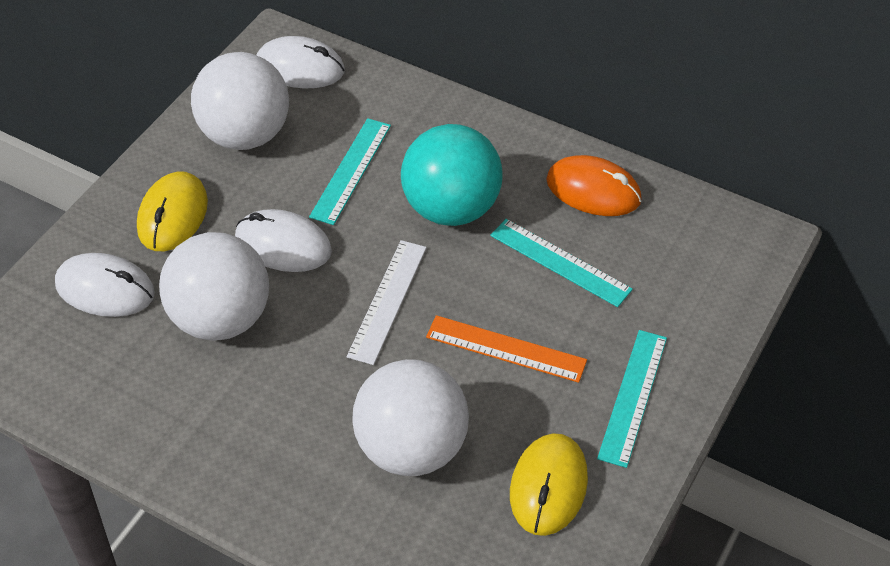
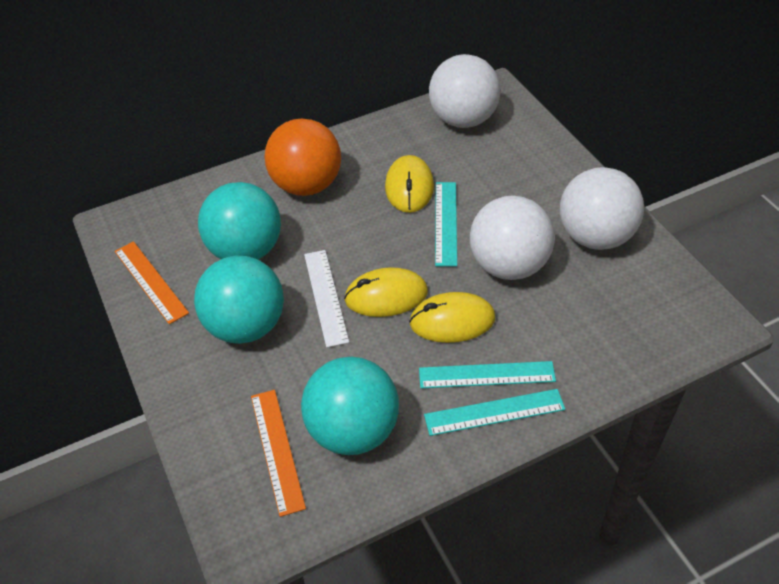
orange ball: 0 -> 1
orange mouse: 1 -> 0
orange ruler: 1 -> 2
turquoise ball: 1 -> 3
white mouse: 3 -> 0
yellow mouse: 2 -> 3

